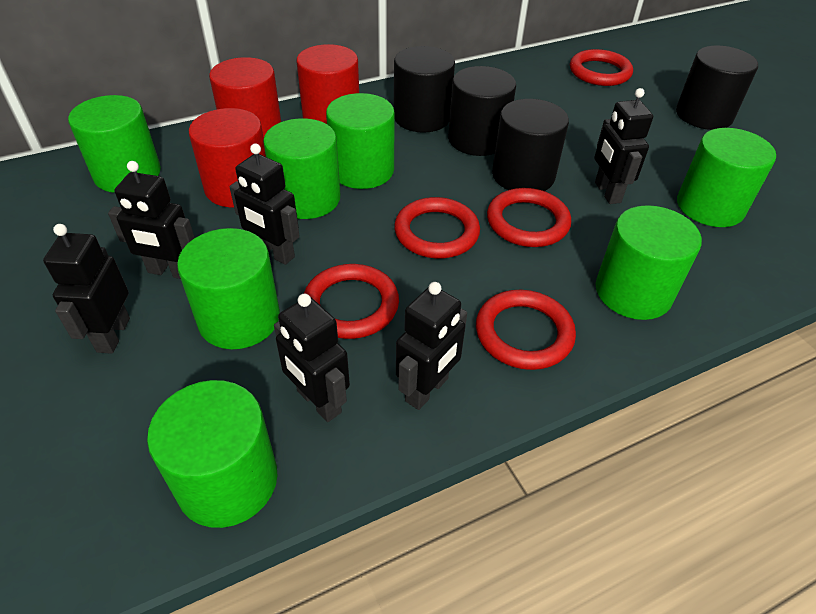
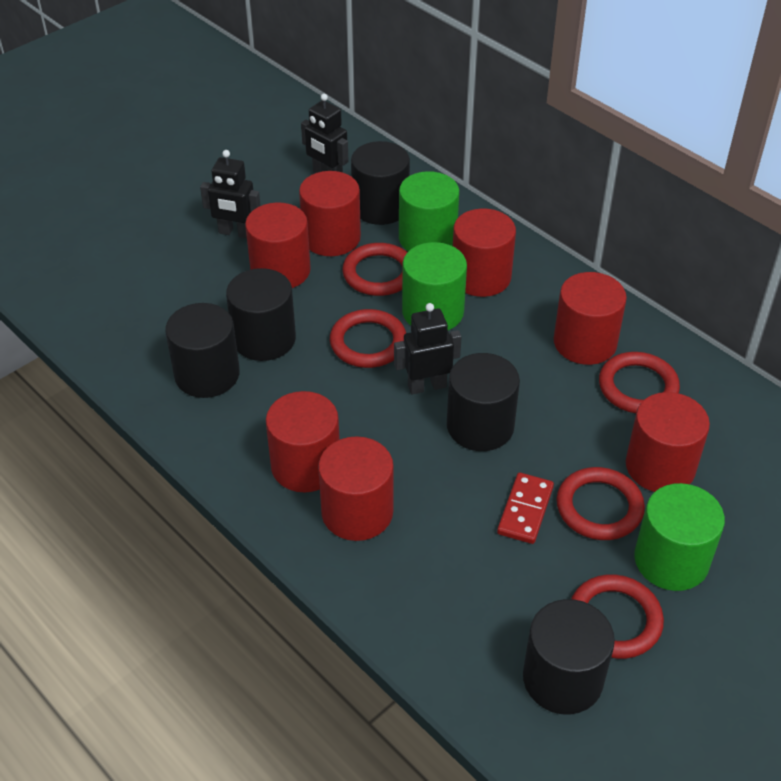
black cylinder: 4 -> 5
black robot: 6 -> 3
green cylinder: 7 -> 3
red cylinder: 3 -> 7
red domino: 0 -> 1

